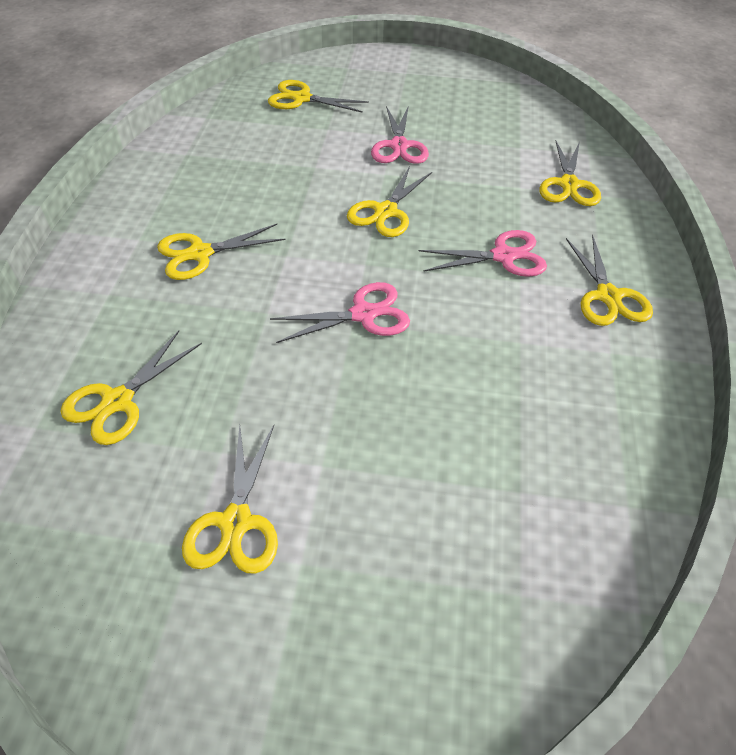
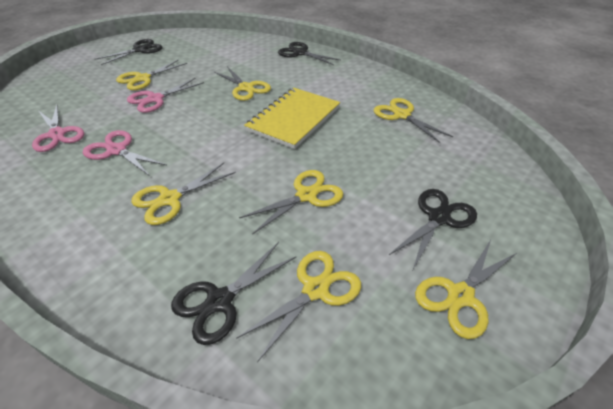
black scissors: 0 -> 4
yellow notebook: 0 -> 1

